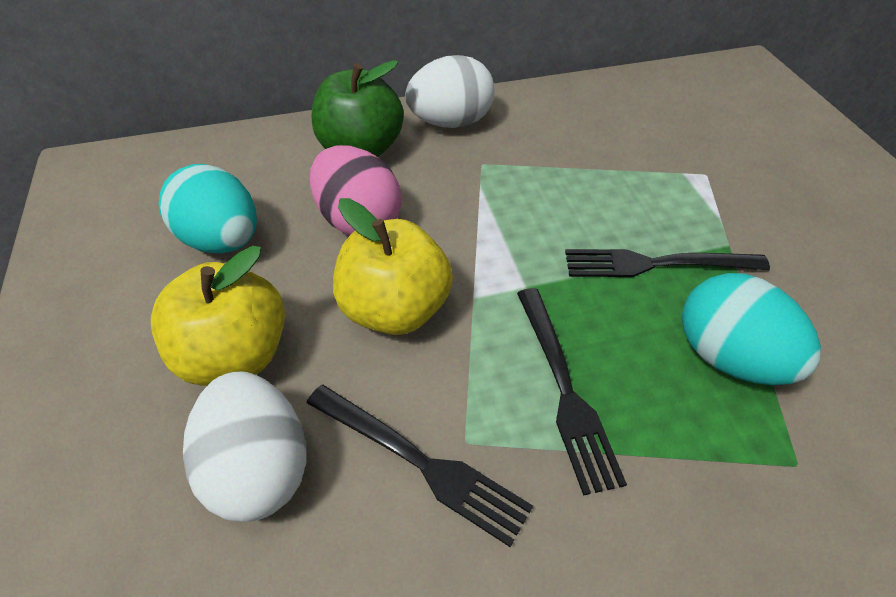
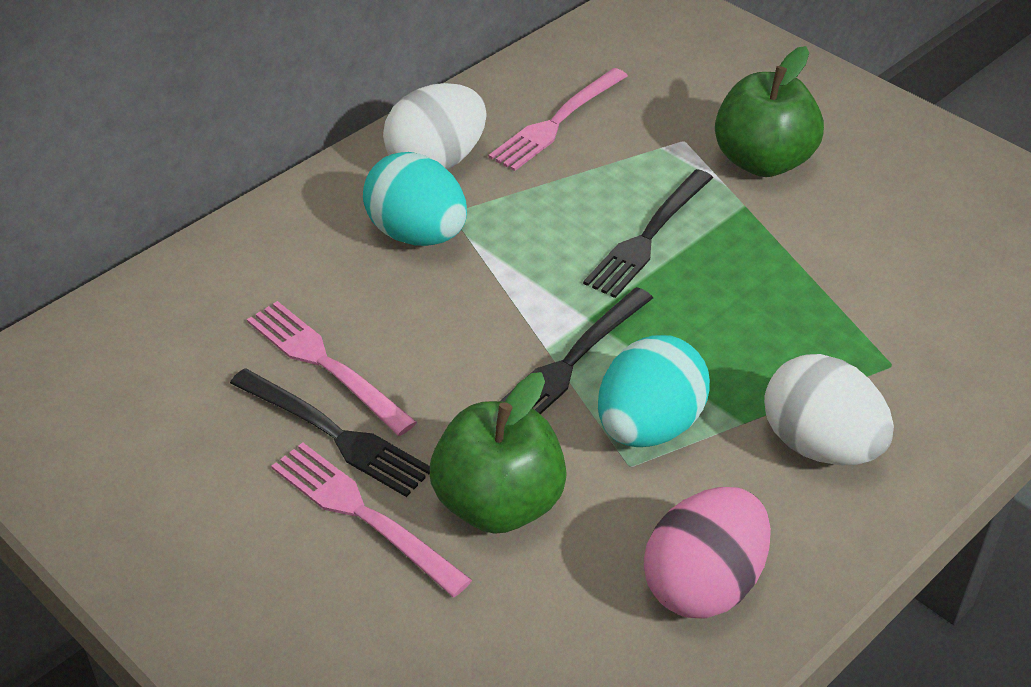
green apple: 1 -> 2
pink fork: 0 -> 3
yellow apple: 2 -> 0

